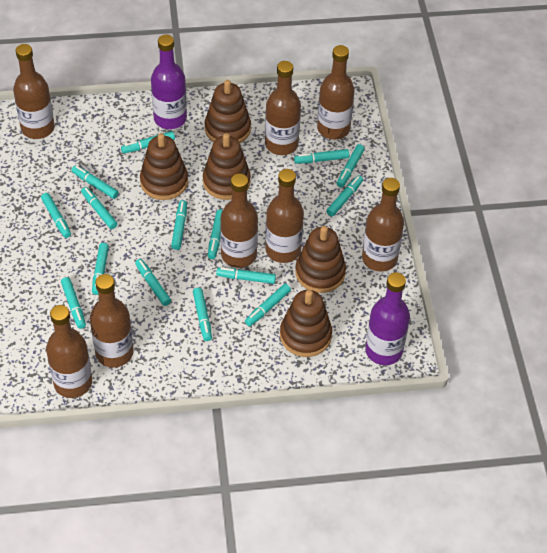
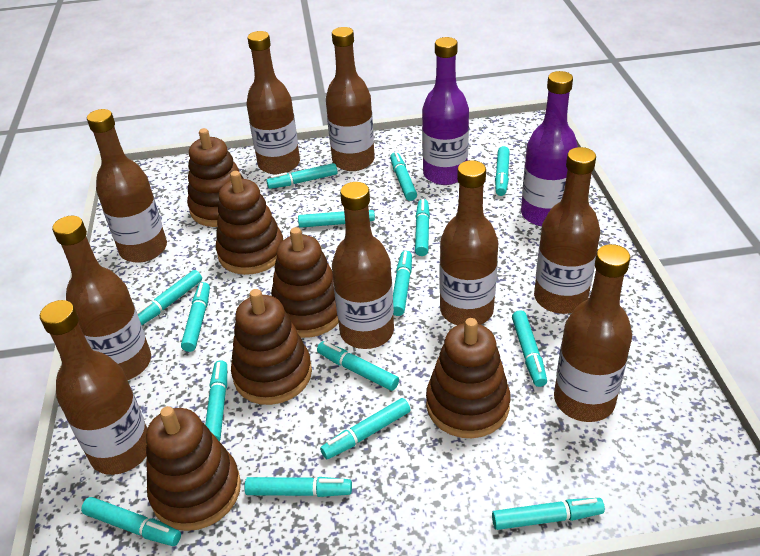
brown bottle: 8 -> 9
brown stacking toy: 5 -> 6

